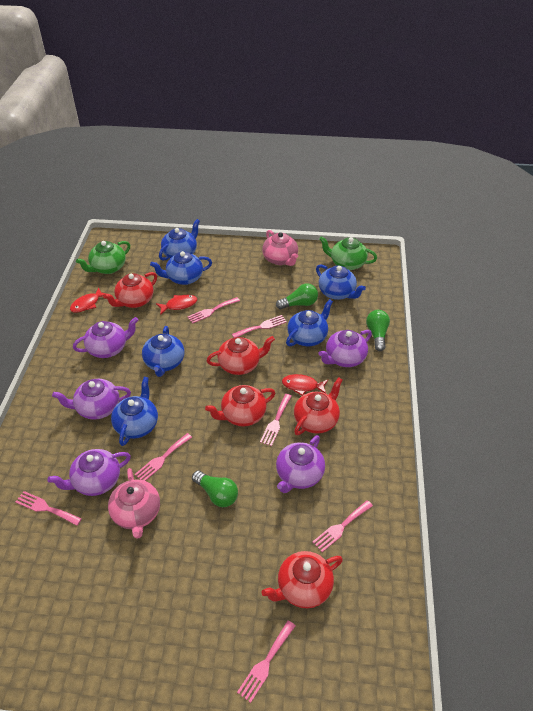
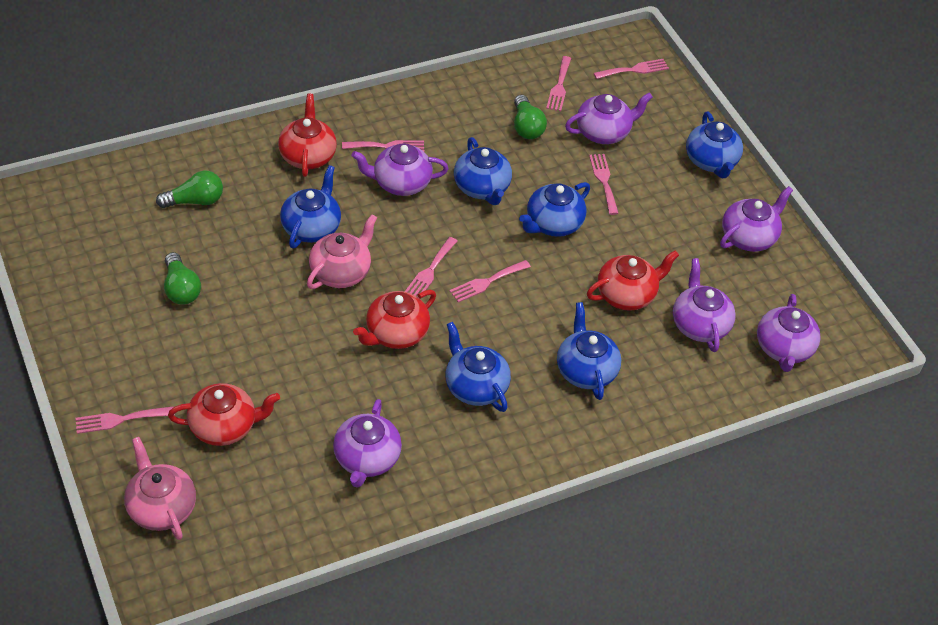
green teapot: 2 -> 0
purple teapot: 5 -> 6
red fish: 3 -> 0
red teapot: 5 -> 4

